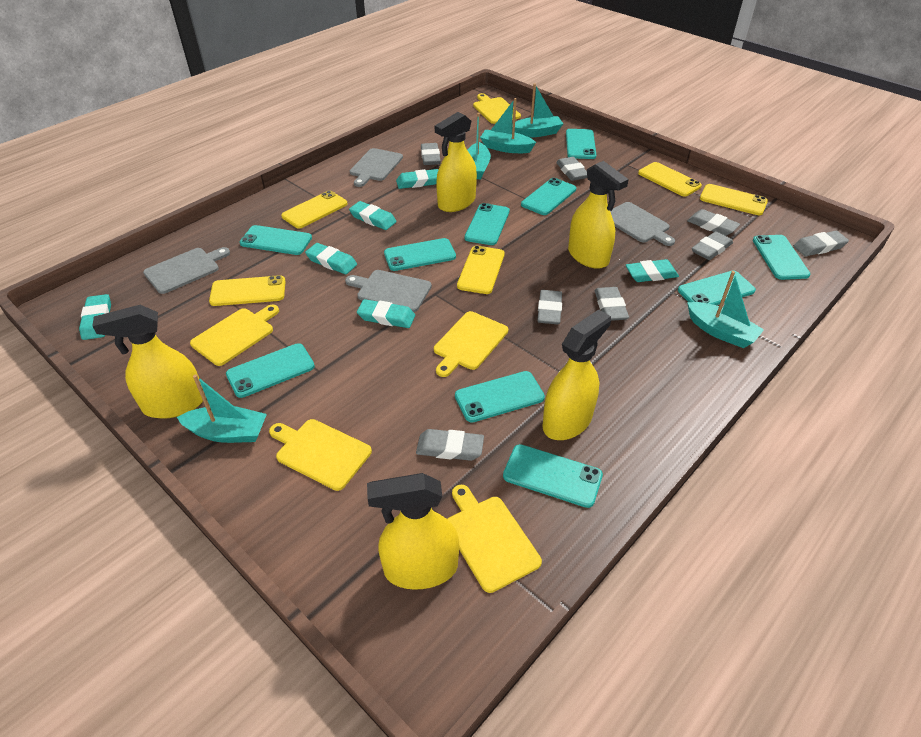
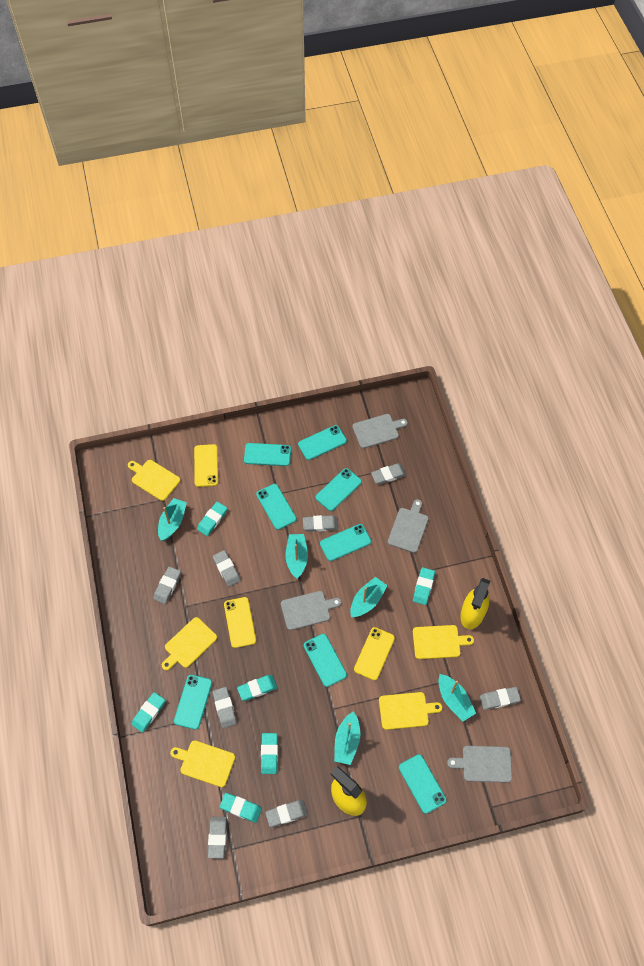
turquoise phone: 10 -> 8
yellow phone: 5 -> 3
yellow spray bottle: 5 -> 2

